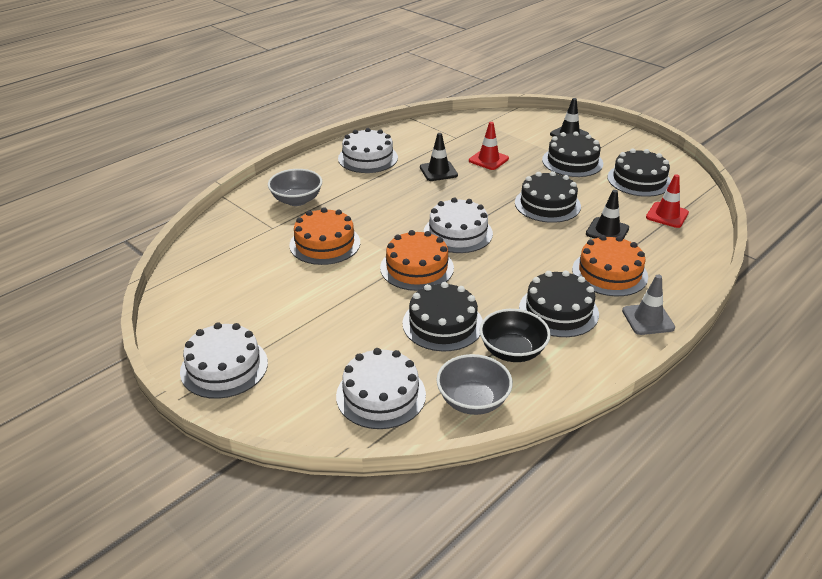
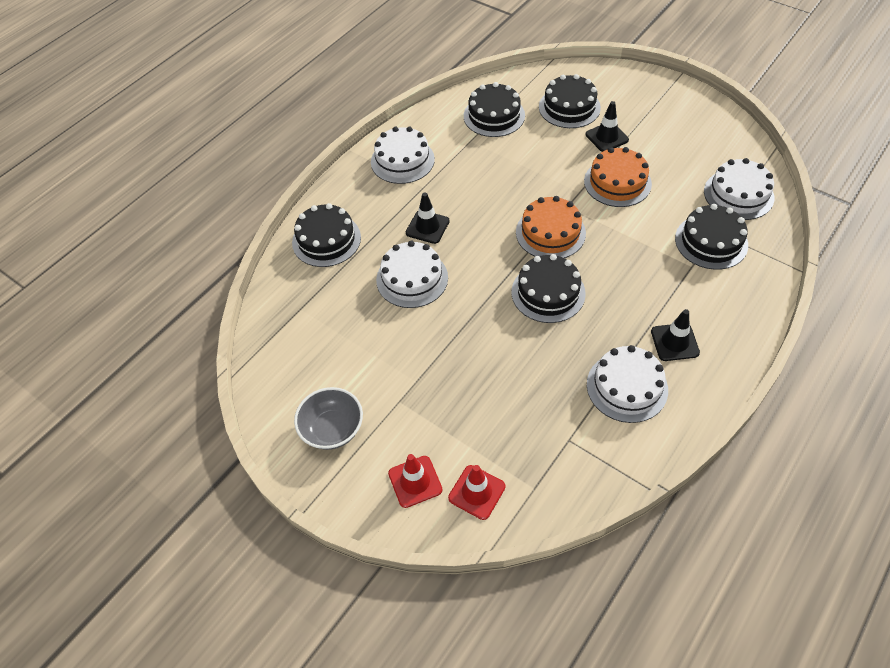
black bowl: 1 -> 0
grey bowl: 2 -> 1
grey traffic cone: 1 -> 0
orange cake: 3 -> 2

